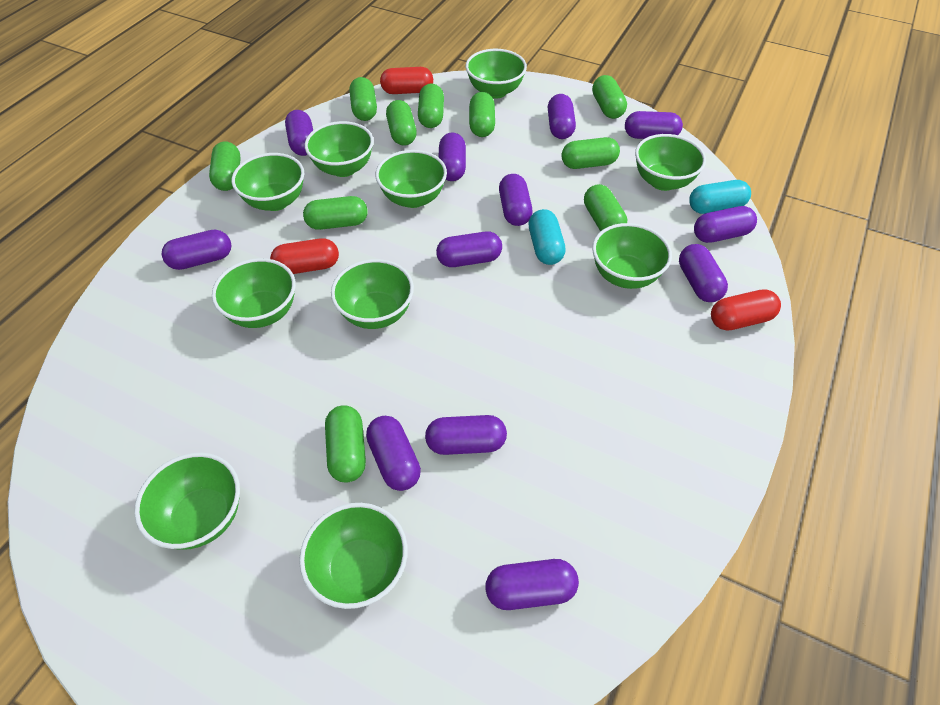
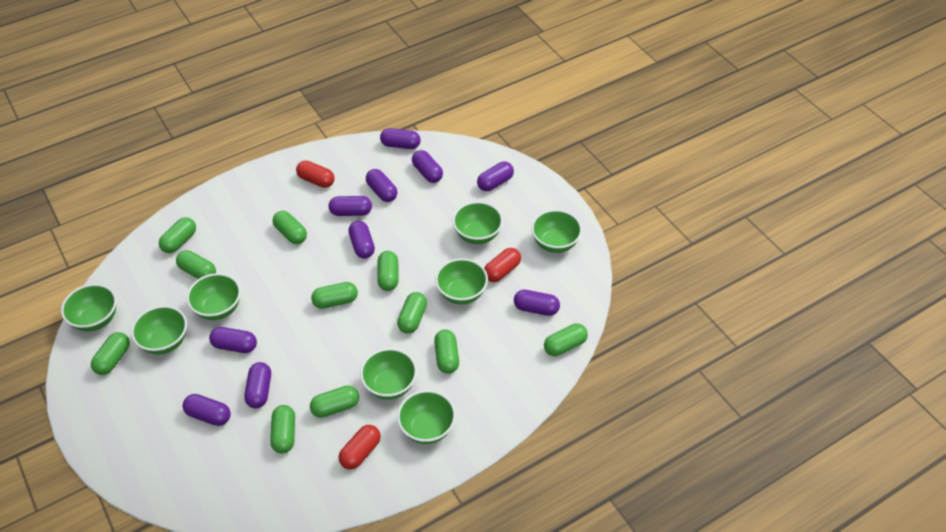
green bowl: 10 -> 8
green capsule: 10 -> 11
purple capsule: 12 -> 10
turquoise capsule: 2 -> 0

